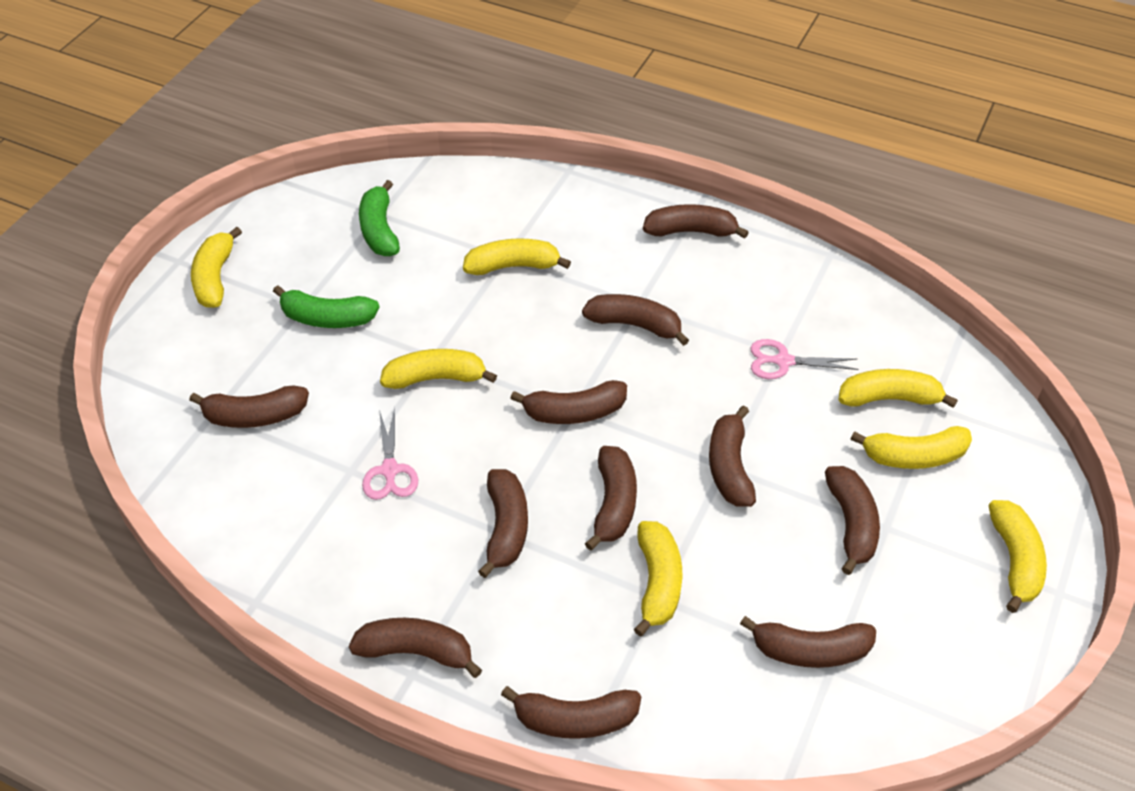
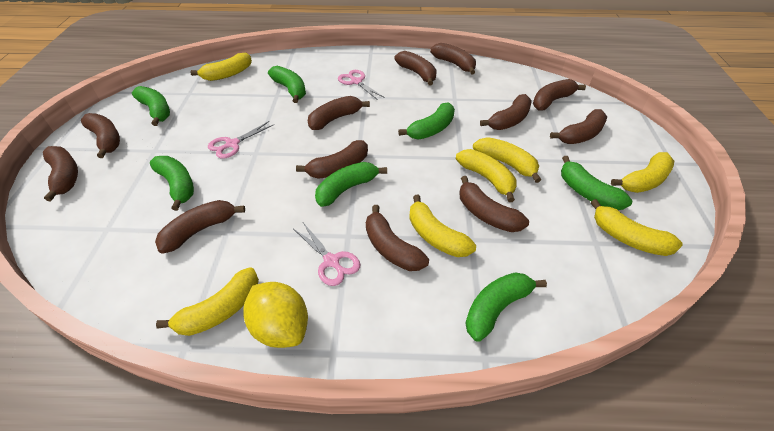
brown banana: 11 -> 12
green banana: 2 -> 7
pink scissors: 2 -> 3
yellow lemon: 0 -> 1

